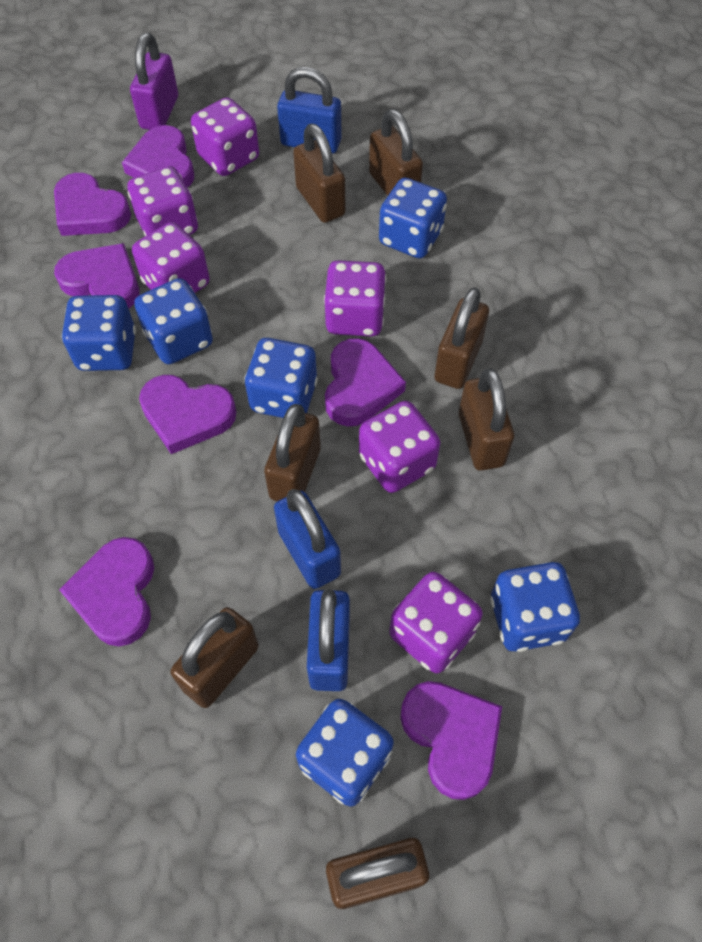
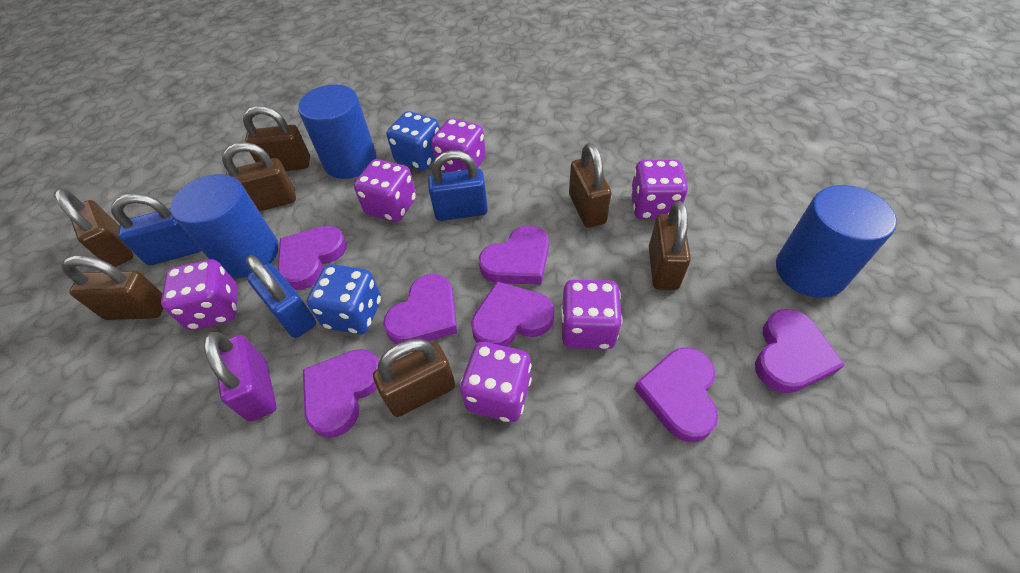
blue cylinder: 0 -> 3
blue dice: 6 -> 2

